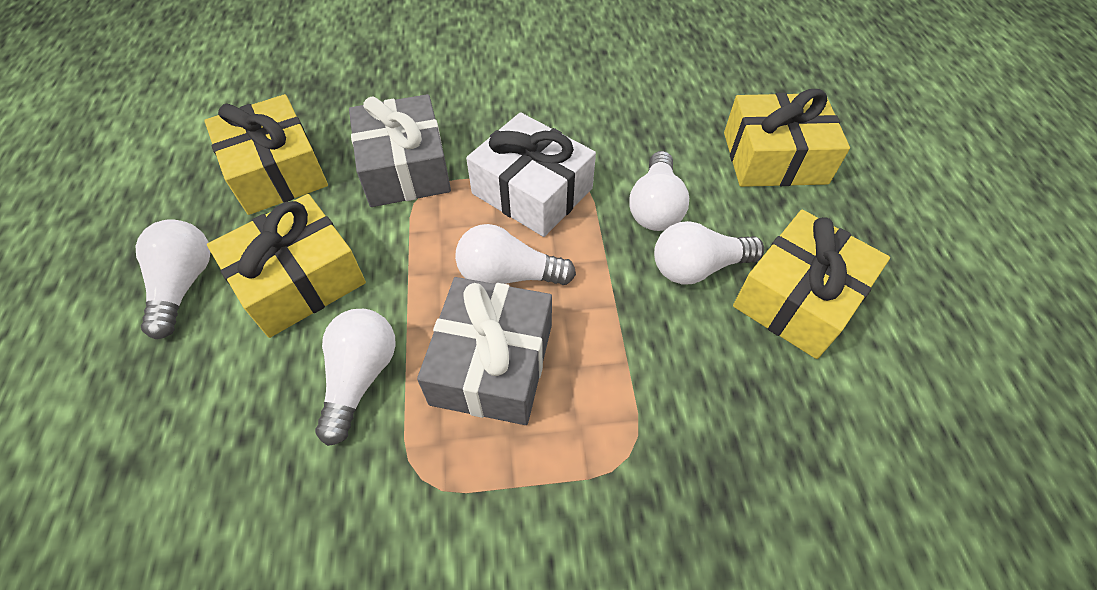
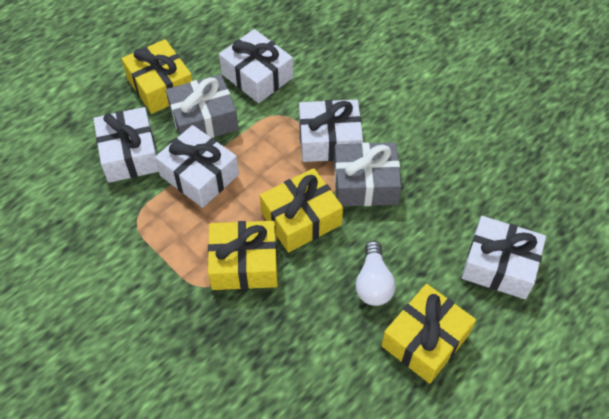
white gift: 1 -> 5
white light bulb: 5 -> 1

